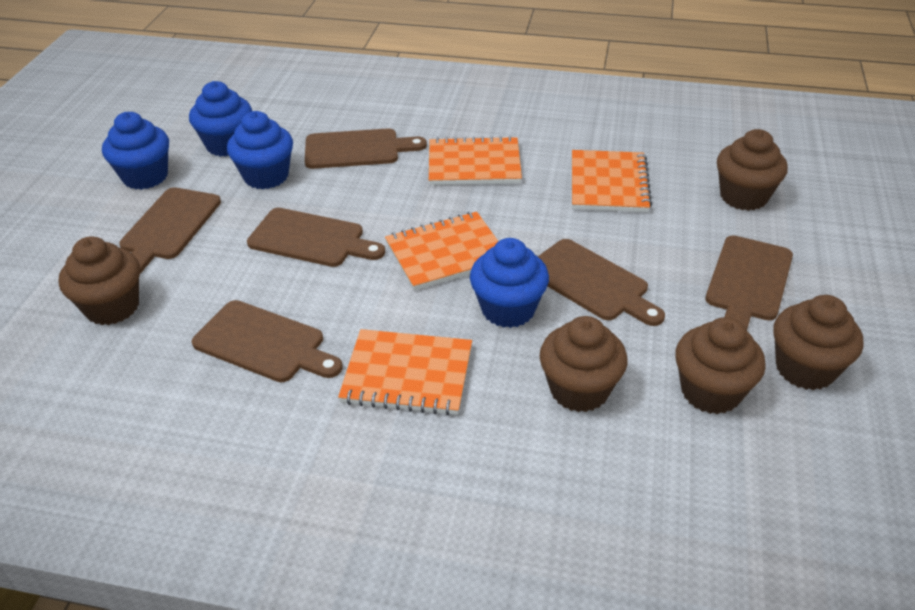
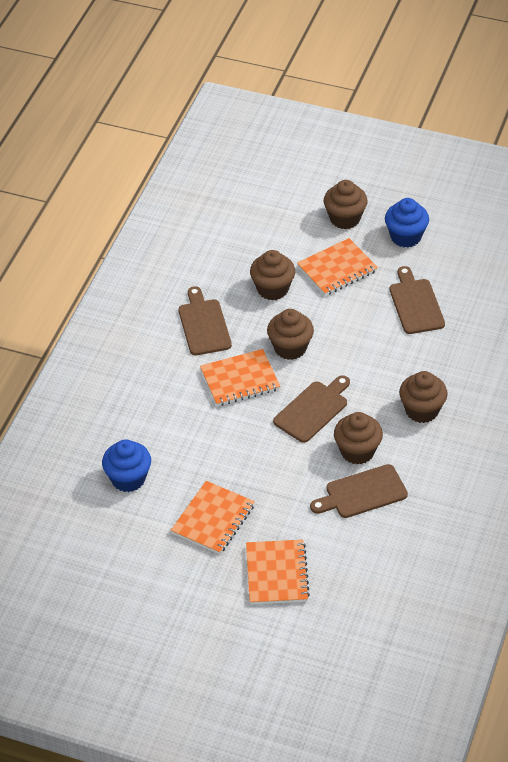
blue cupcake: 4 -> 2
brown cutting board: 6 -> 4

